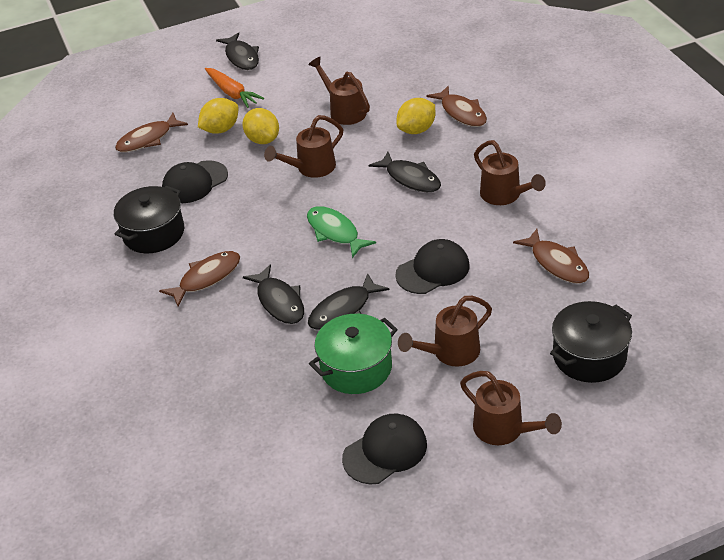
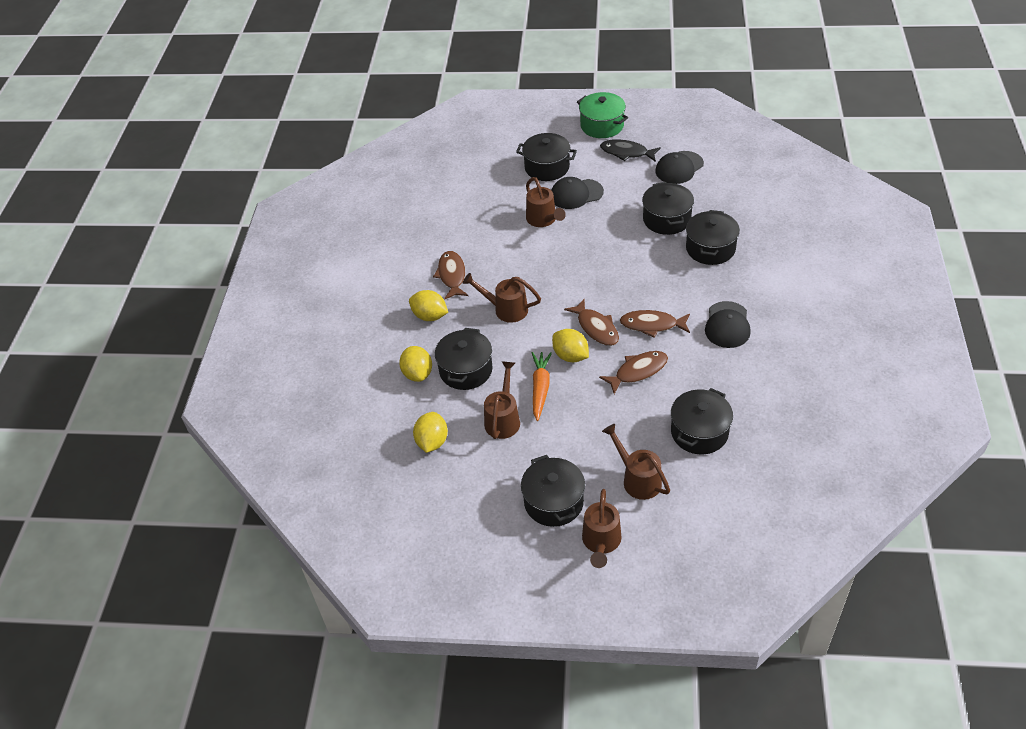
black fish: 4 -> 1
black pot: 2 -> 6
green fish: 1 -> 0
yellow lemon: 3 -> 4

